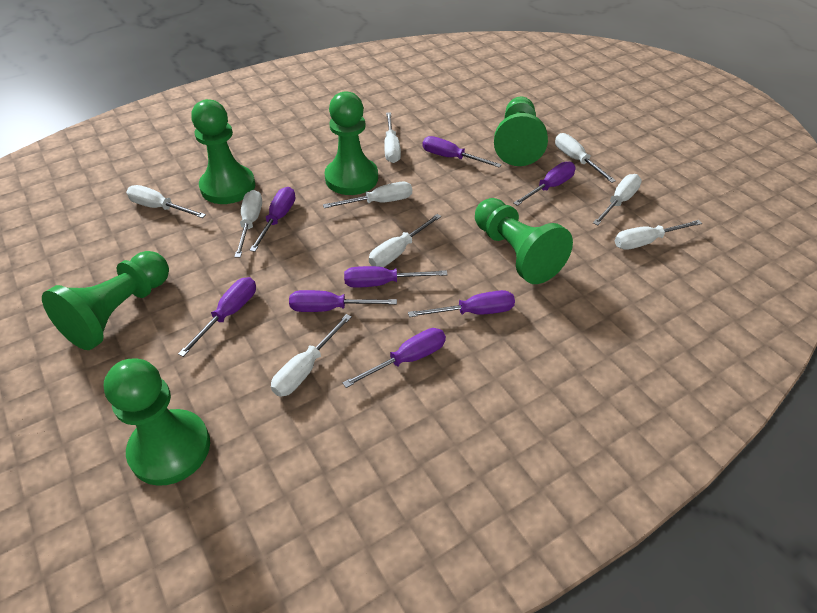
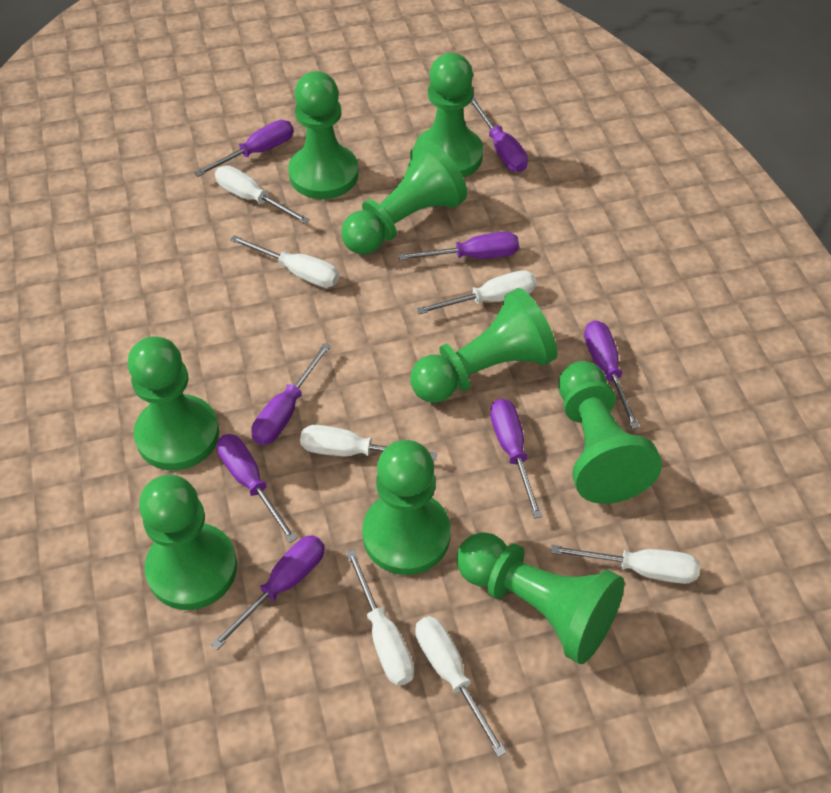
green pawn: 6 -> 9
white screwdriver: 9 -> 7

